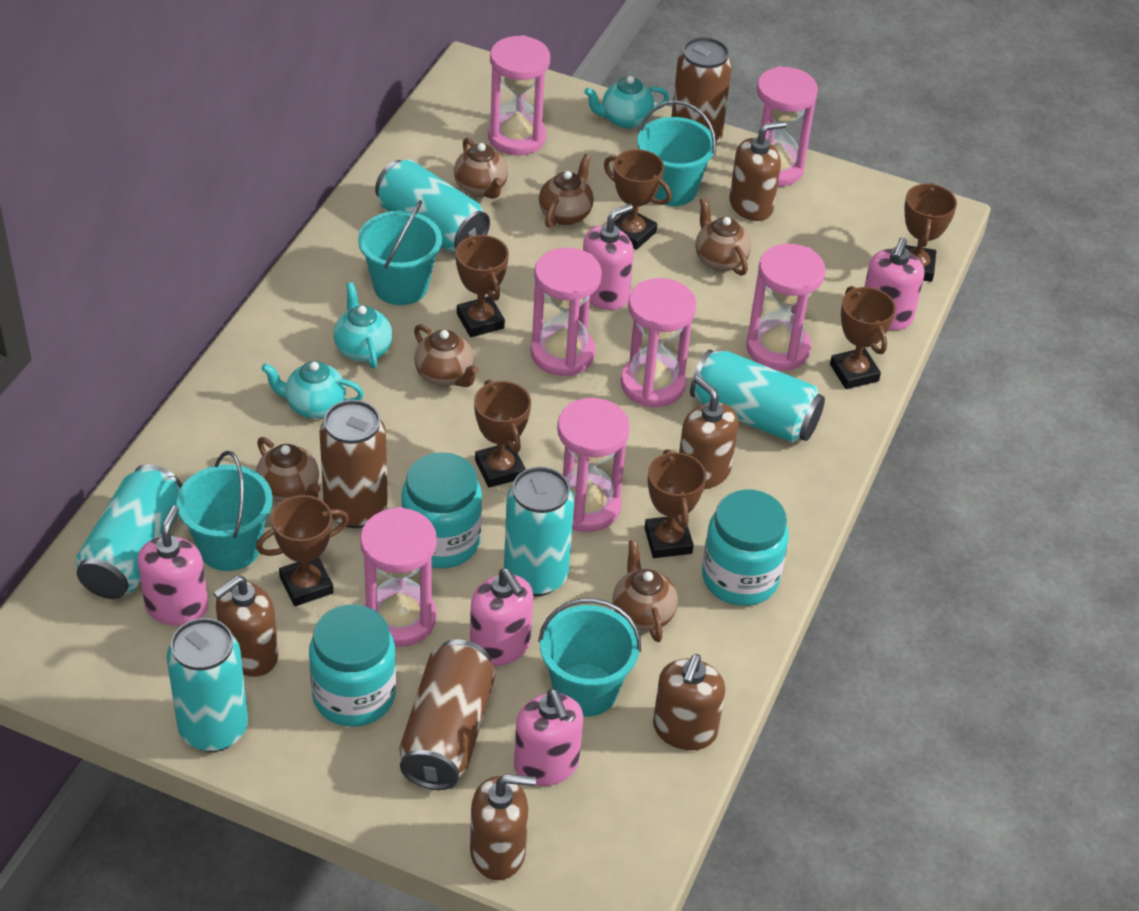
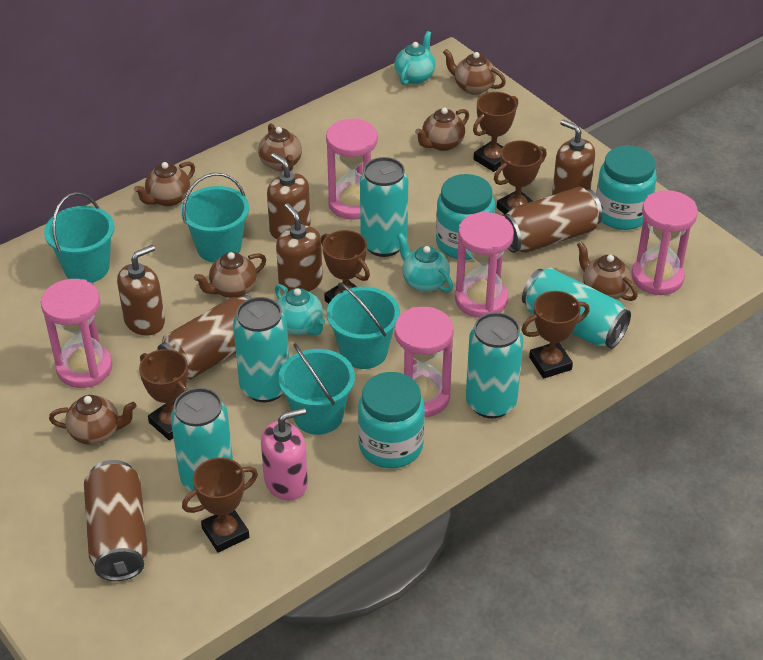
brown soap dispenser: 5 -> 4
brown teapot: 6 -> 7
brown trophy: 7 -> 6
pink hourglass: 7 -> 5
pink soap dispenser: 5 -> 1

